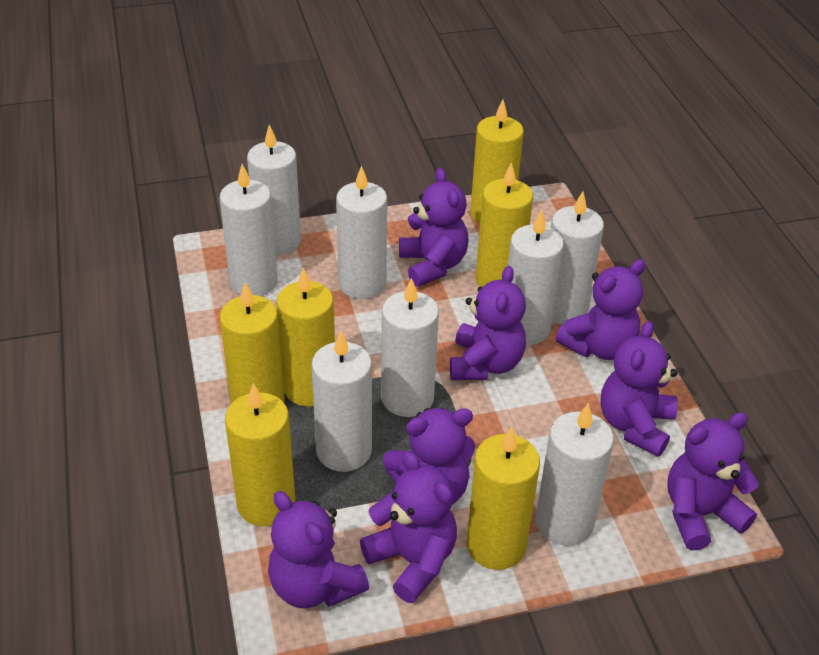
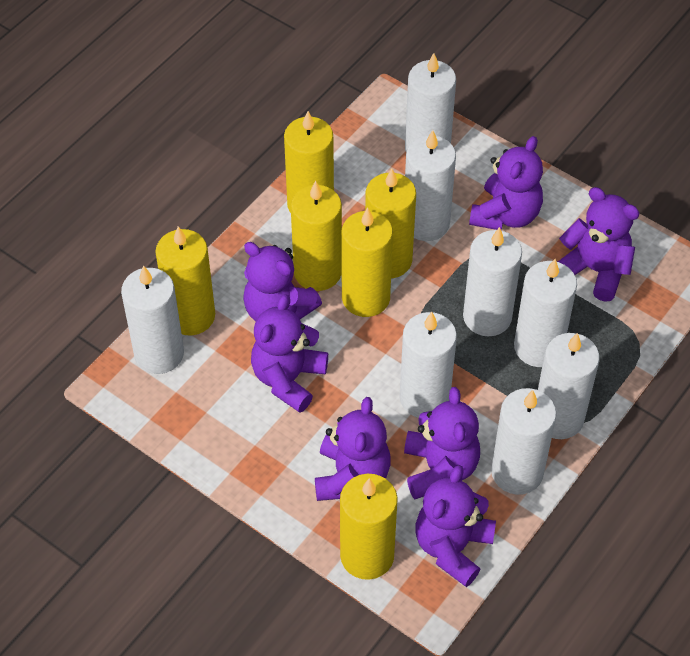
purple teddy bear: 8 -> 7

